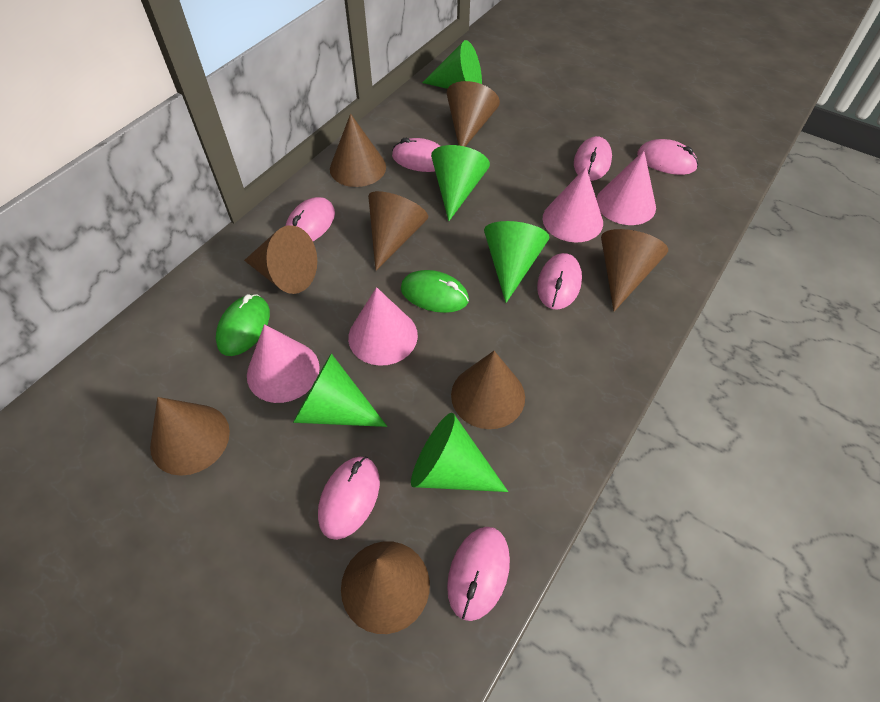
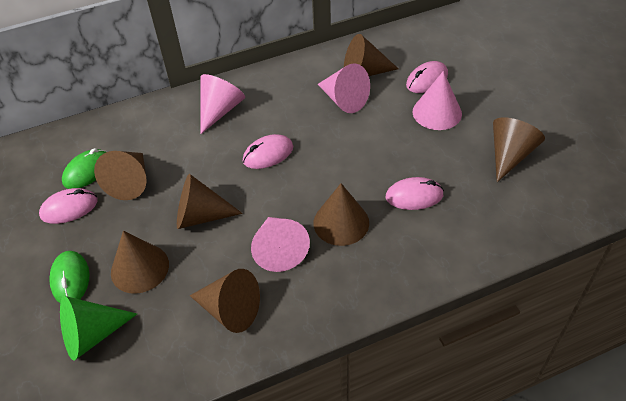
brown cone: 8 -> 7
green cone: 5 -> 1
pink mouse: 7 -> 4

